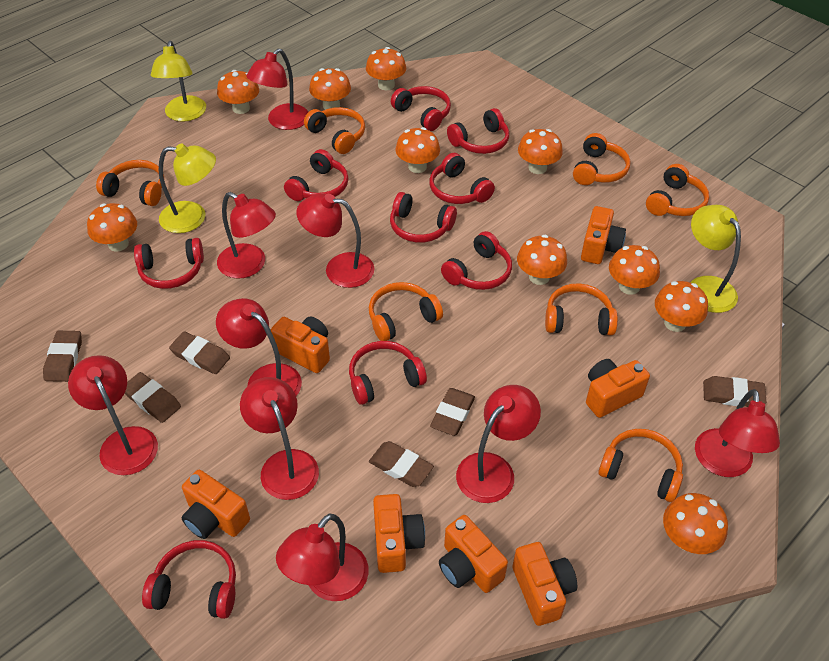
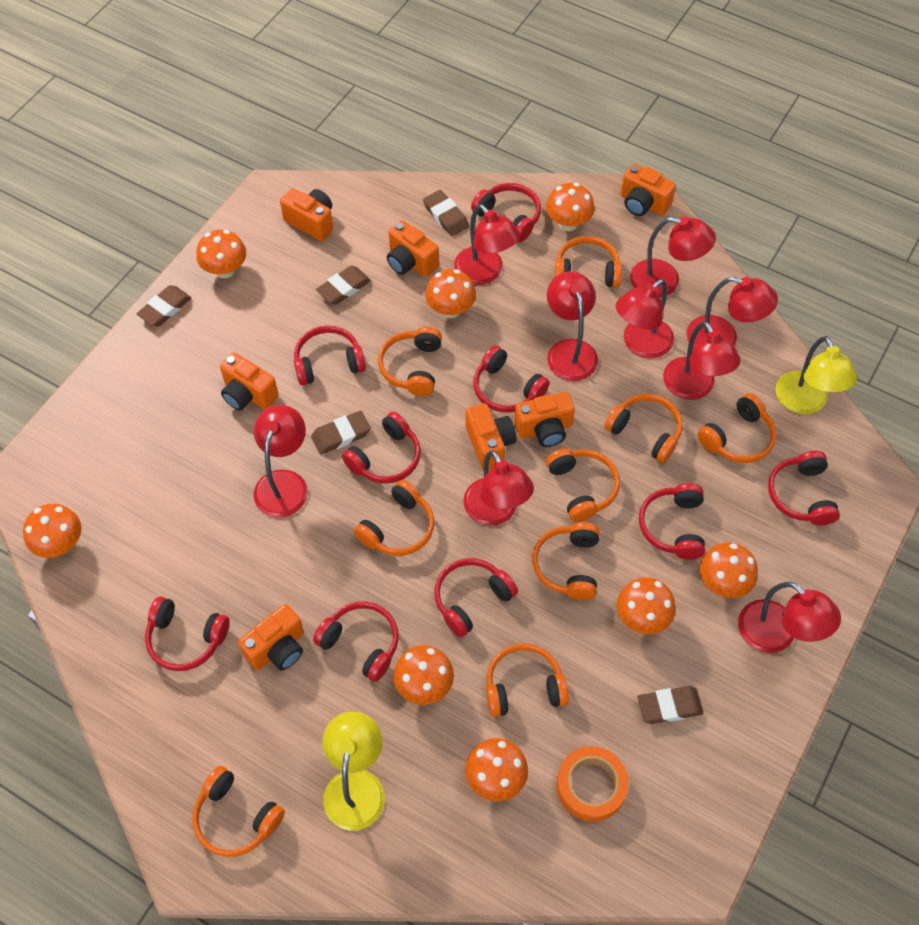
brown eraser: 6 -> 5
orange headphones: 7 -> 9
orange mushroom: 10 -> 8
orange tape: 0 -> 1
yellow lamp: 3 -> 2

